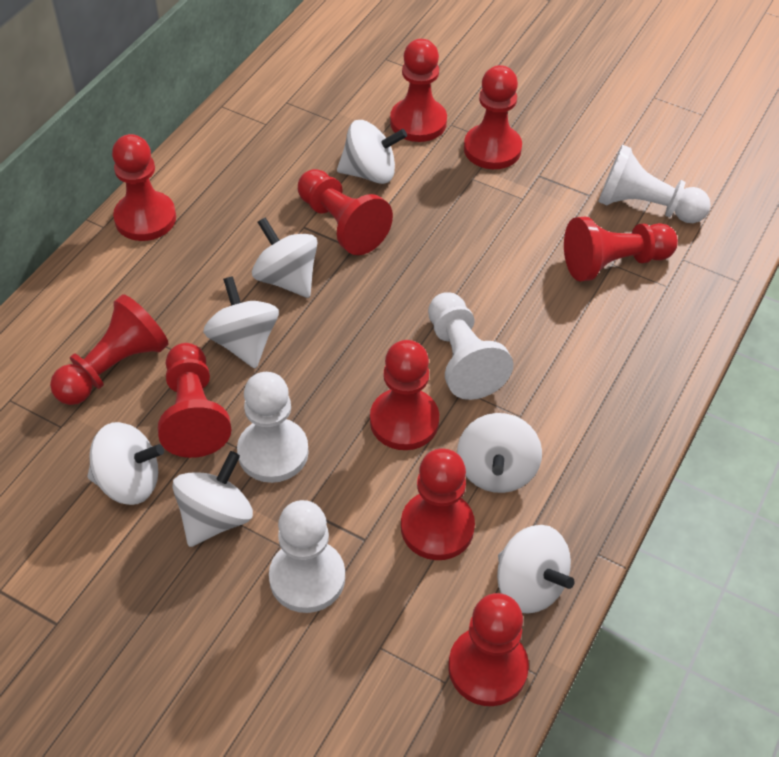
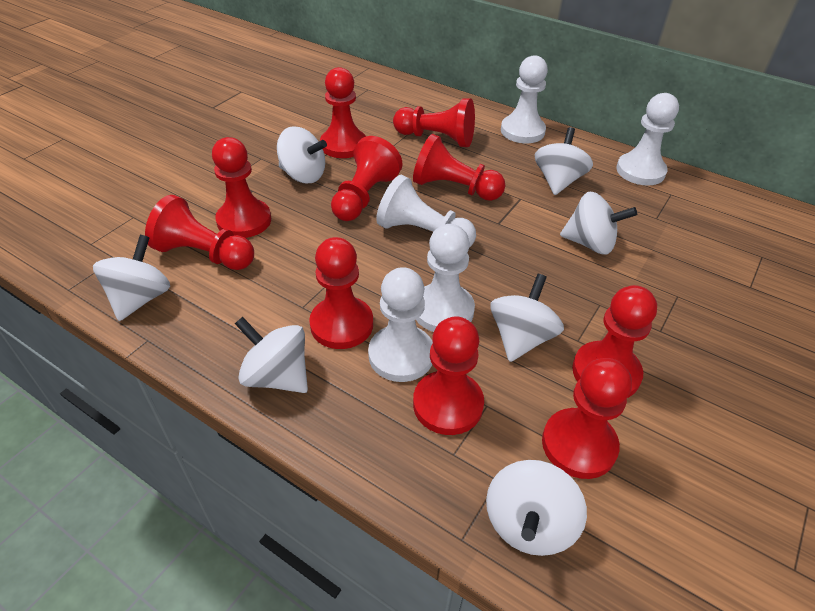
white pawn: 4 -> 5

